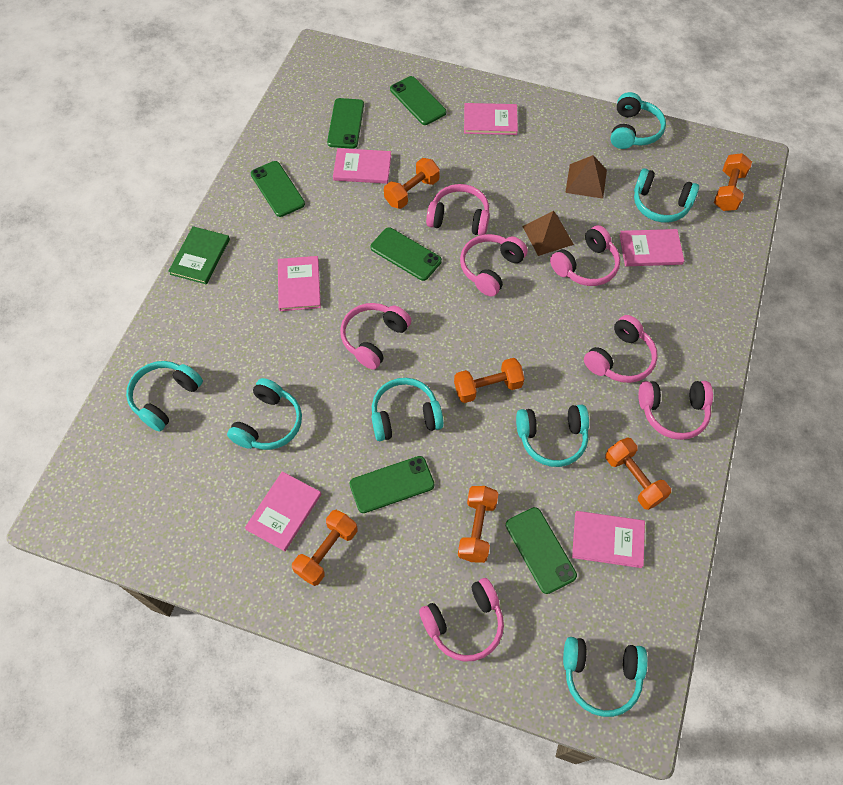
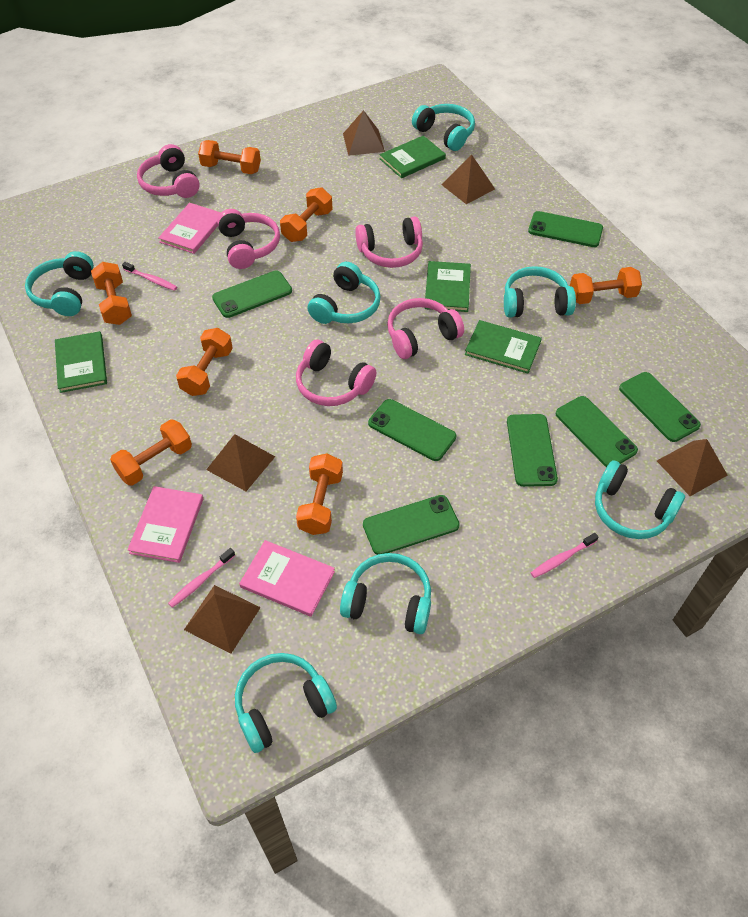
brown pyramid: 2 -> 5
green book: 1 -> 4
green phone: 6 -> 7
orange dumbbell: 6 -> 7
pink book: 6 -> 3
pink headphones: 7 -> 5
pink toothbrush: 0 -> 3

